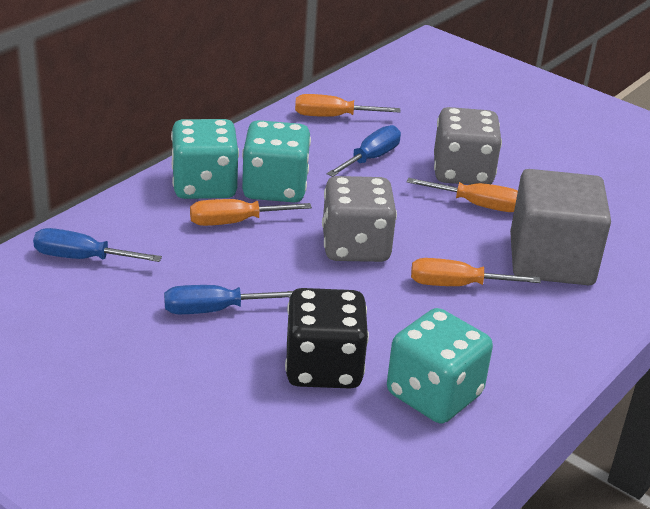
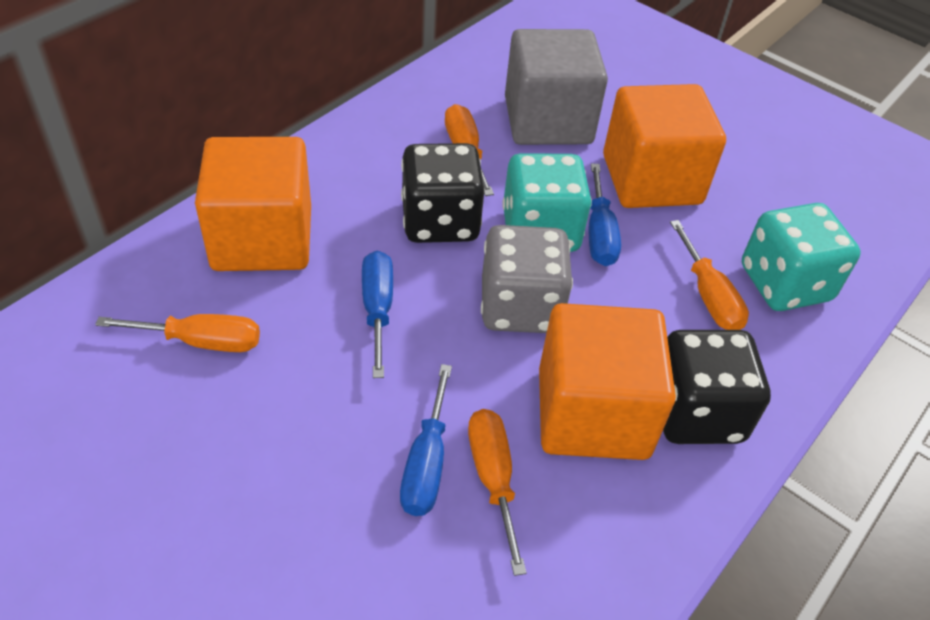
black dice: 1 -> 2
grey dice: 2 -> 1
orange cube: 0 -> 3
turquoise dice: 3 -> 2

